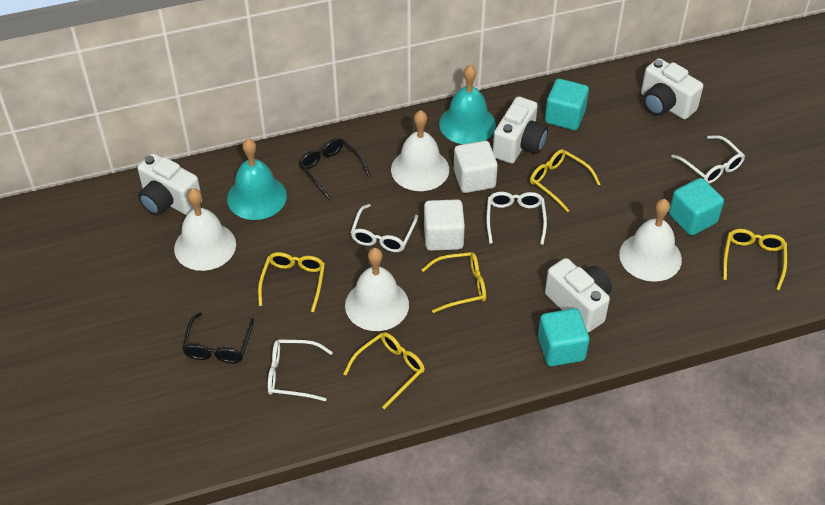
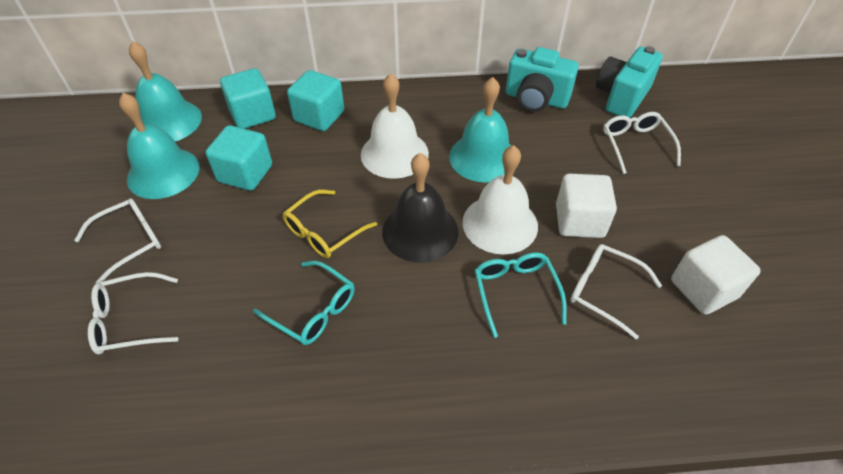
black bell: 0 -> 1
black glasses: 2 -> 0
turquoise bell: 2 -> 3
turquoise camera: 0 -> 2
turquoise glasses: 0 -> 2
white bell: 4 -> 2
white camera: 4 -> 0
yellow glasses: 5 -> 1

